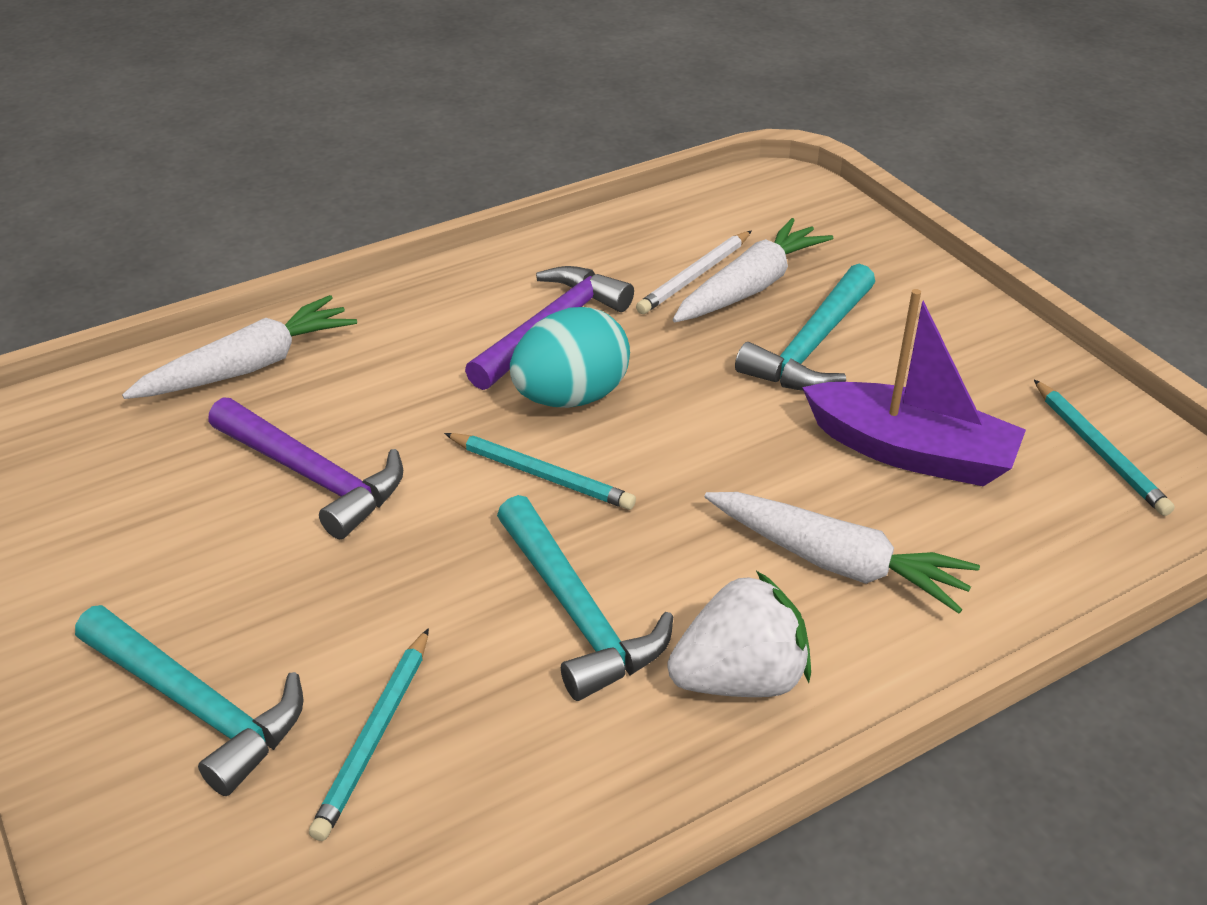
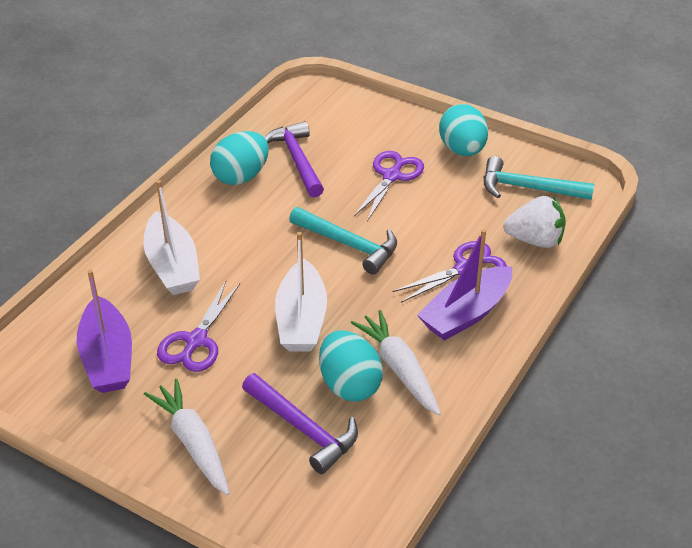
purple boat: 1 -> 2
purple scissors: 0 -> 3
turquoise egg: 1 -> 3
turquoise hammer: 3 -> 2
turquoise pencil: 3 -> 0
white boat: 0 -> 2
white carrot: 3 -> 2
white pencil: 1 -> 0

